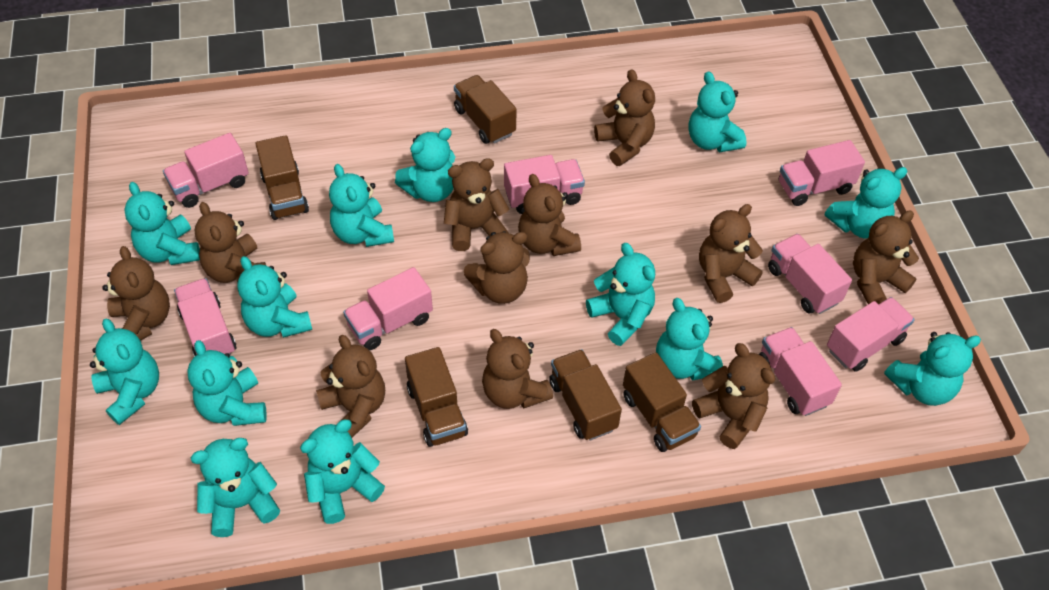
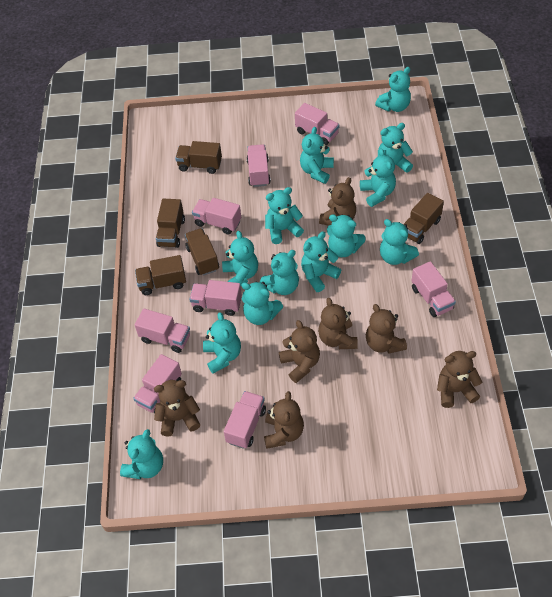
brown teddy bear: 11 -> 7

